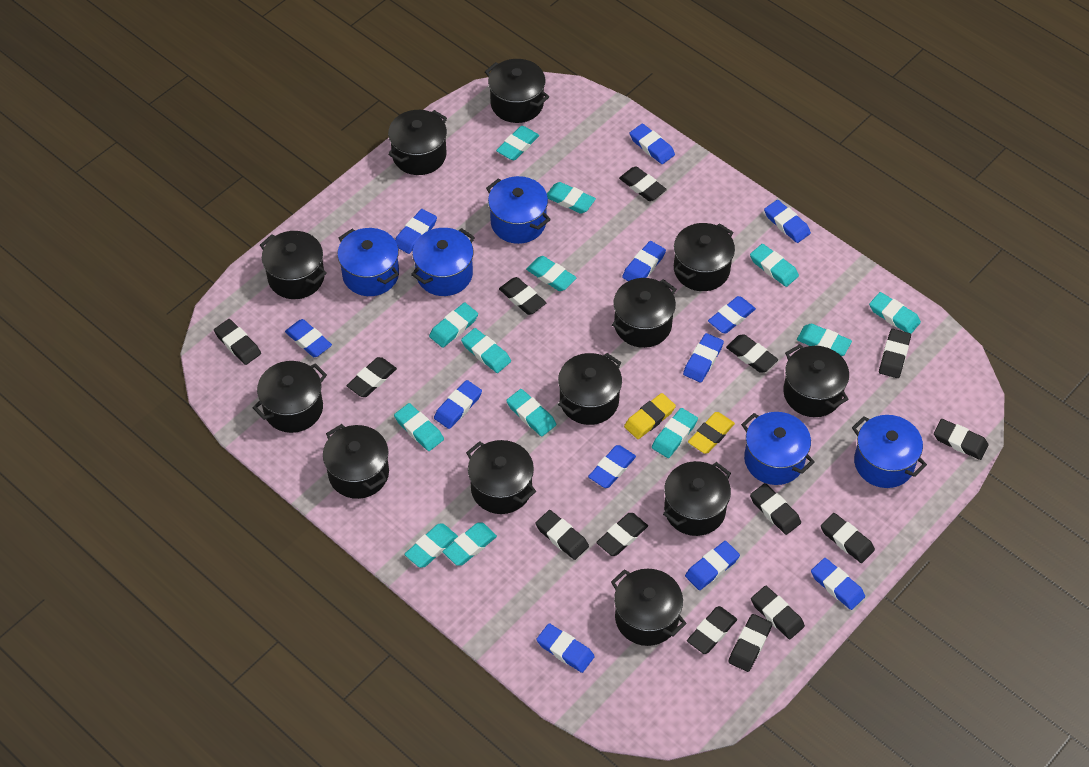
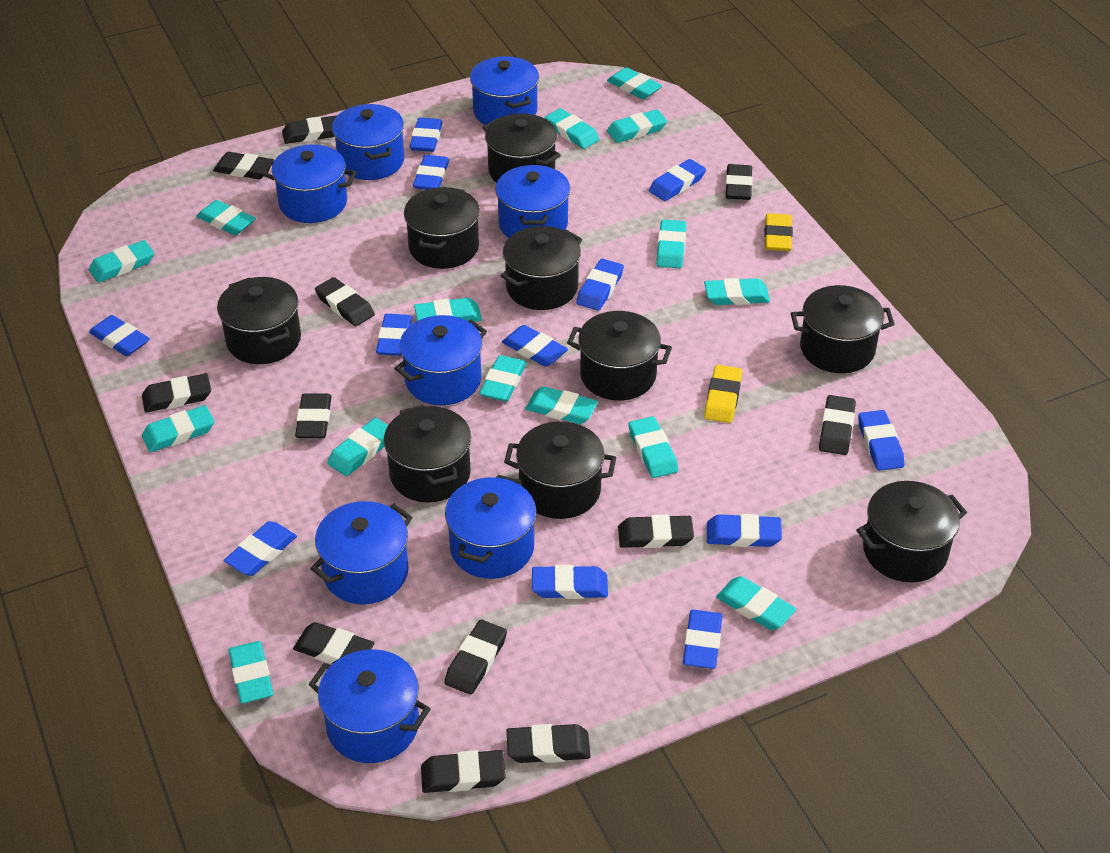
black eraser: 14 -> 12
black pot: 12 -> 9
blue pot: 5 -> 8
turquoise eraser: 13 -> 15

